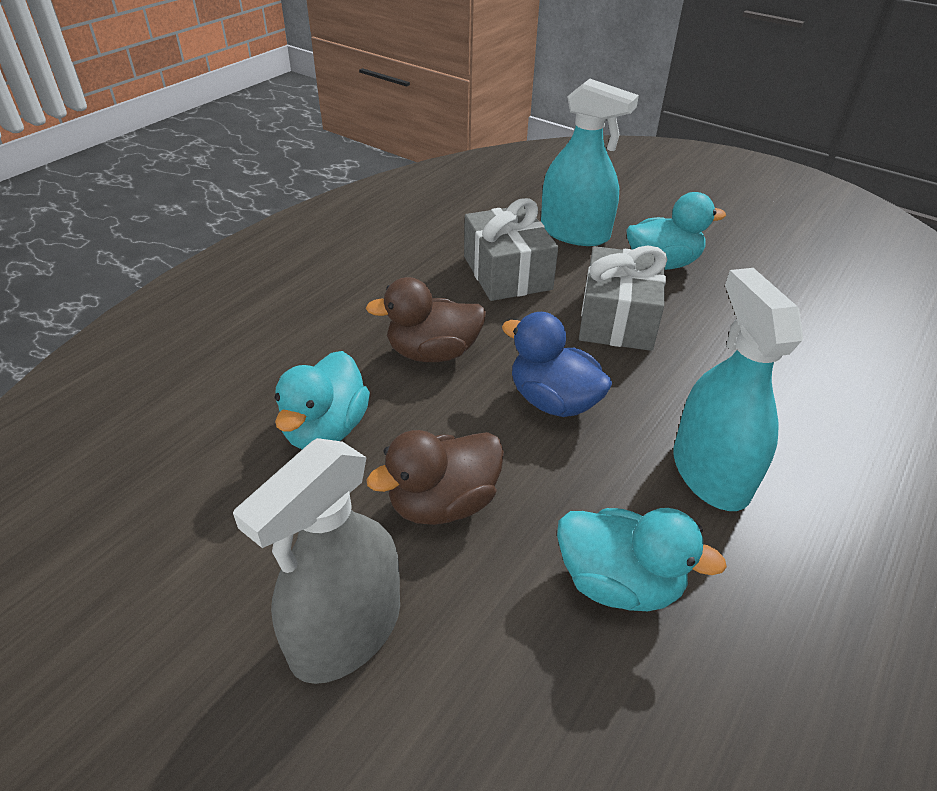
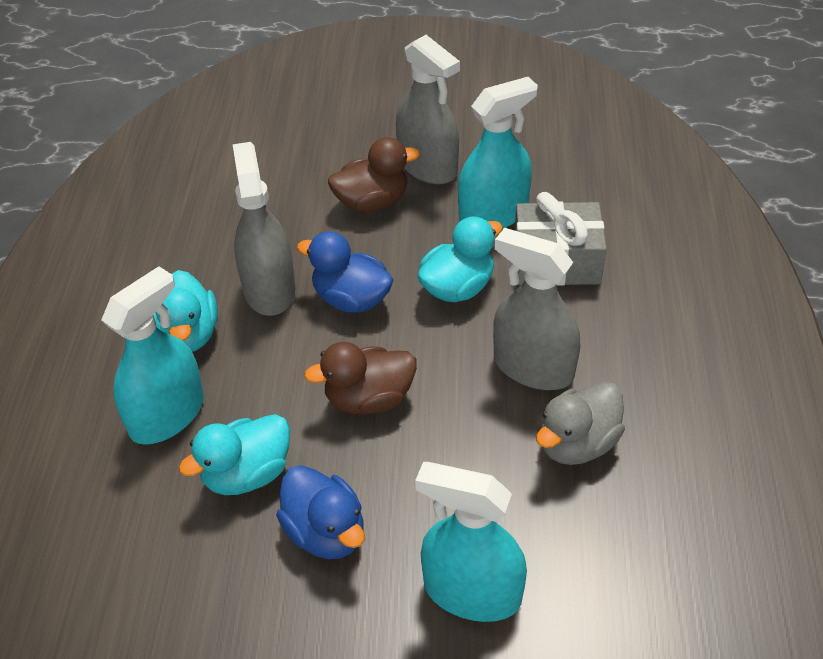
blue duck: 1 -> 2
grey duck: 0 -> 1
grey gift: 2 -> 1
grey spray bottle: 1 -> 3
turquoise spray bottle: 2 -> 3

